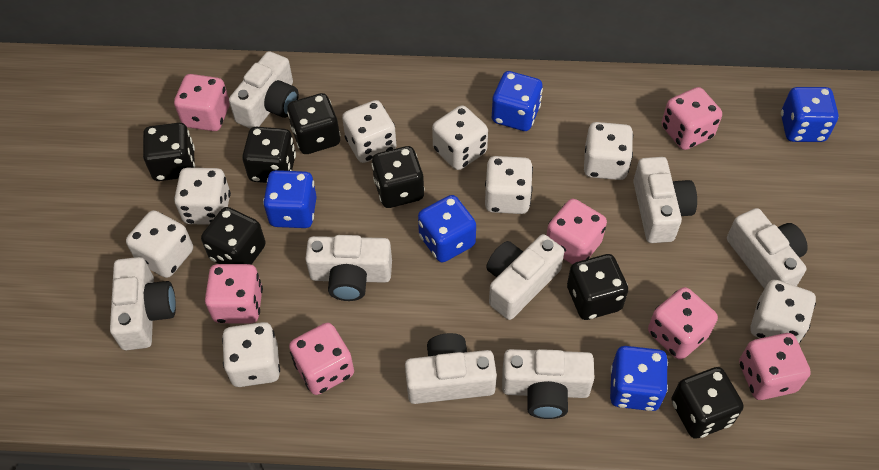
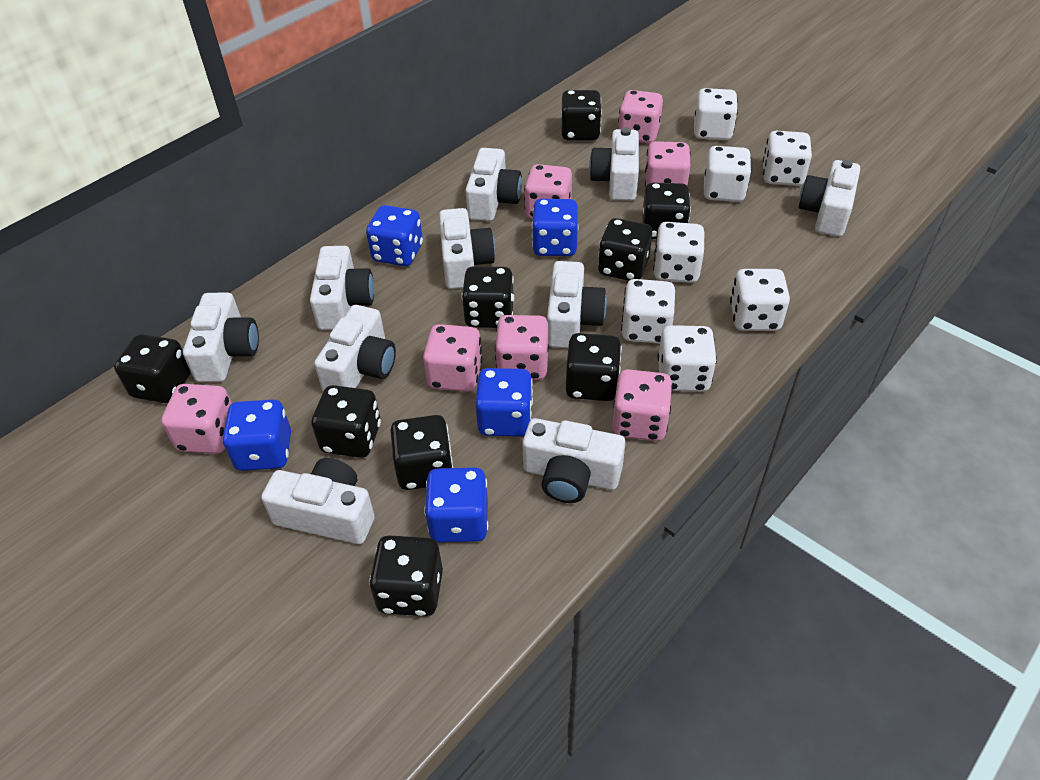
black dice: 7 -> 9
white camera: 8 -> 10
white dice: 8 -> 7

